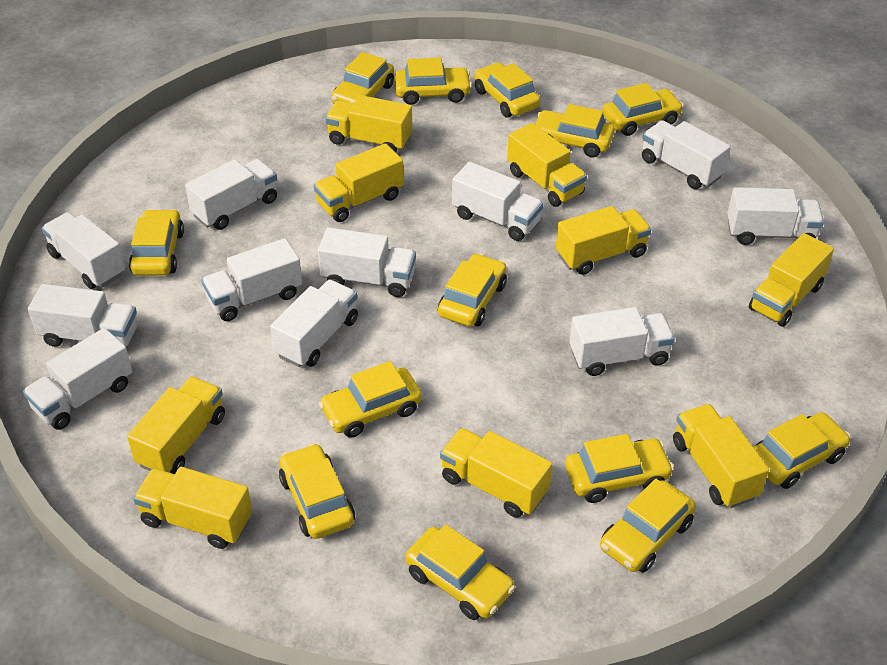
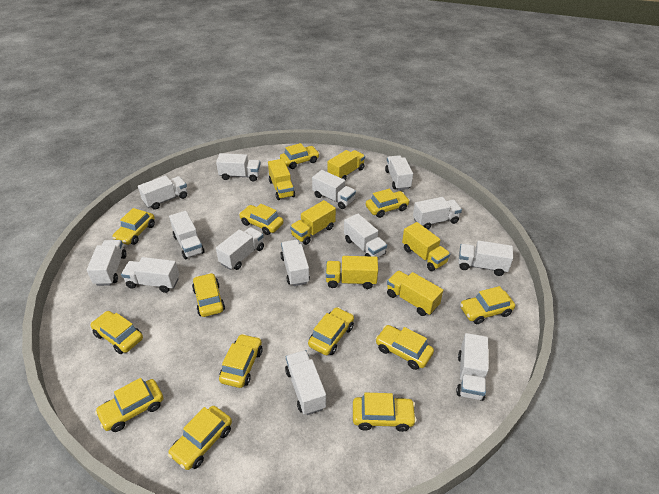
white truck: 11 -> 14
yellow truck: 9 -> 6

